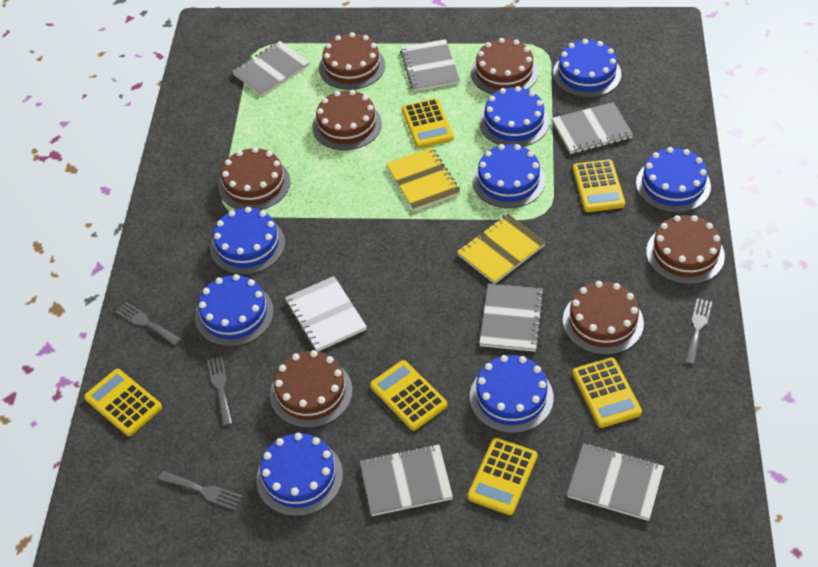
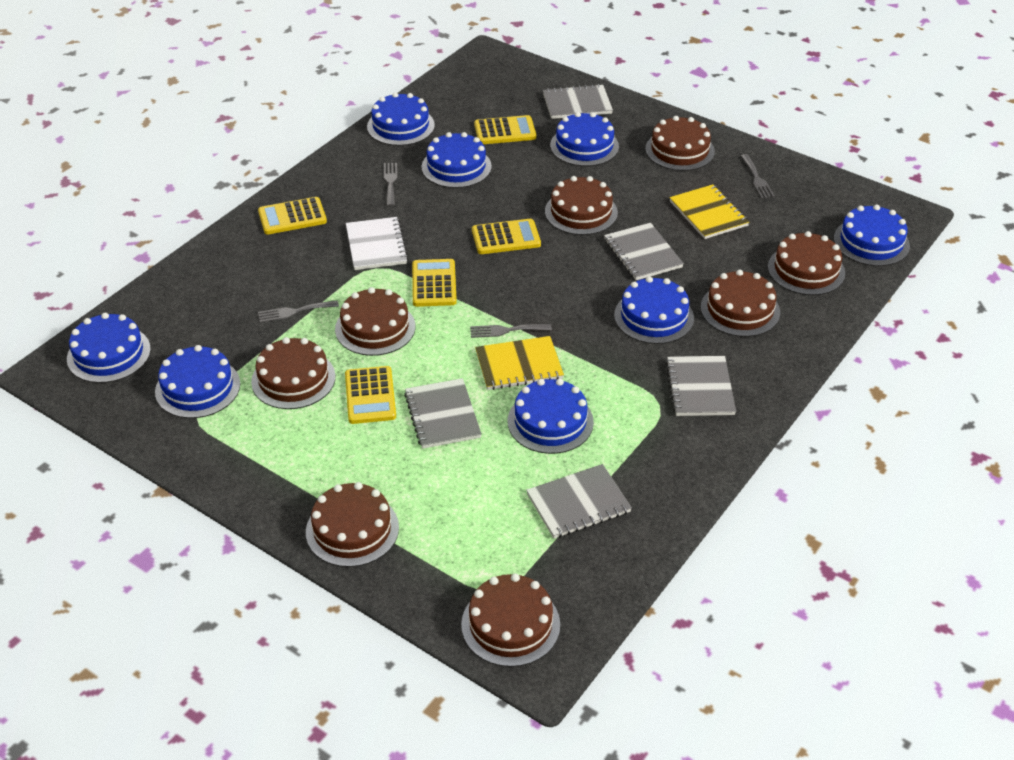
brown cake: 7 -> 8
grey notebook: 6 -> 5
yellow calculator: 6 -> 5

